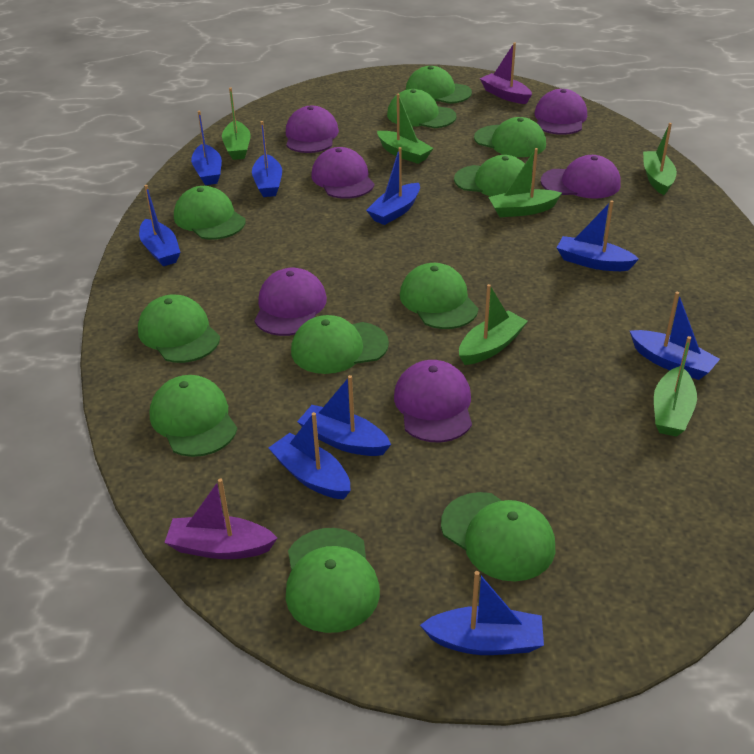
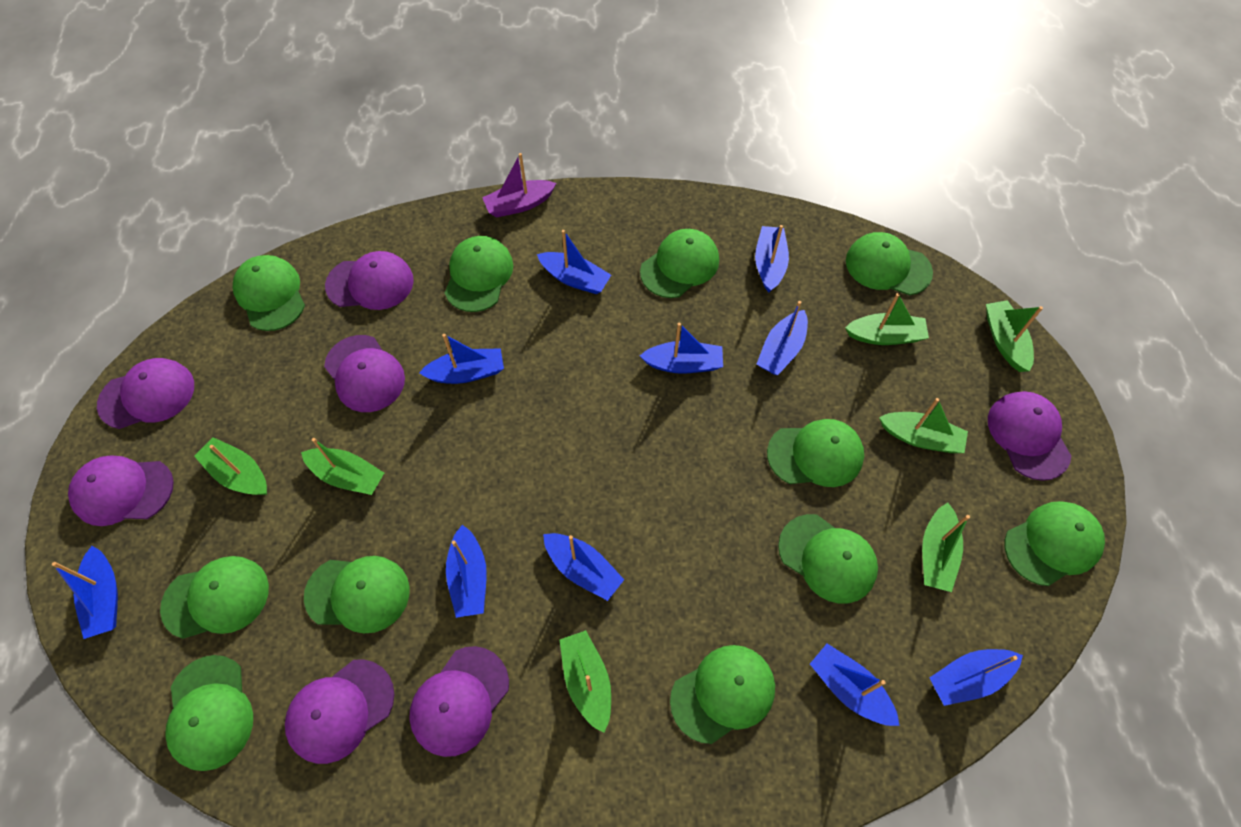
blue boat: 9 -> 10
green boat: 6 -> 7
purple boat: 2 -> 1
purple cap: 6 -> 7

